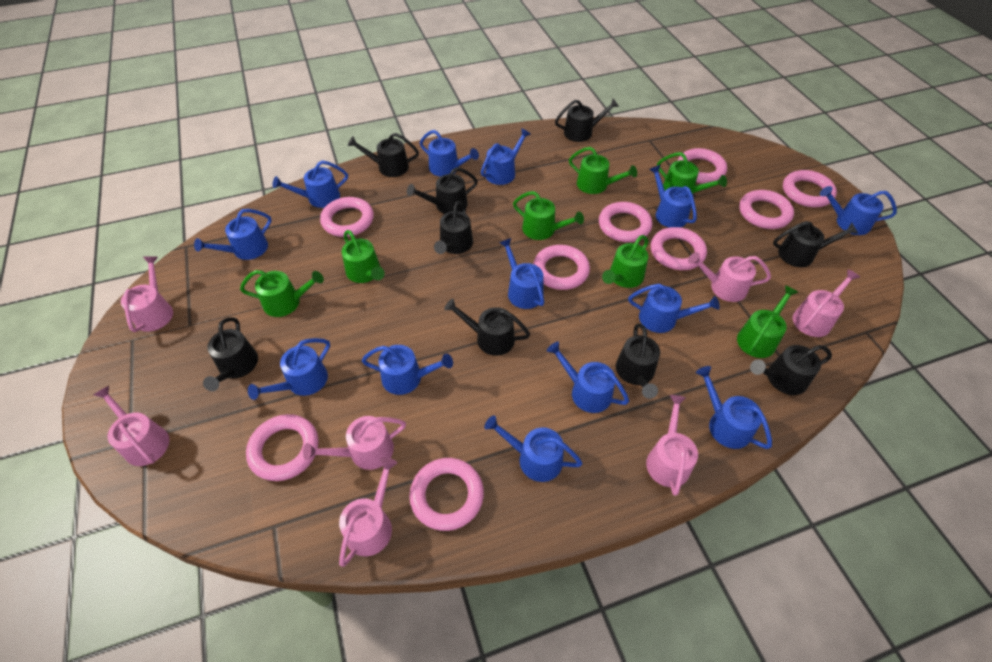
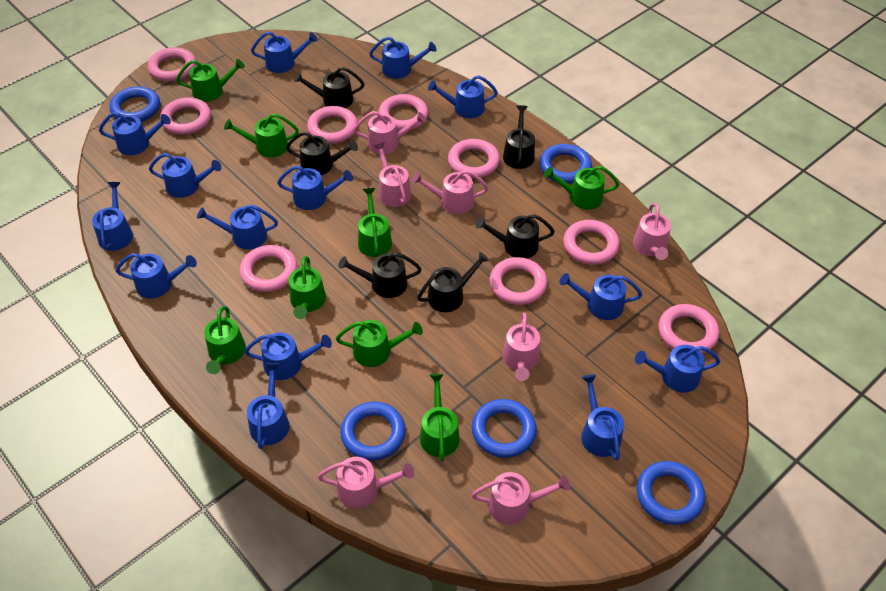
black watering can: 9 -> 6
blue ring: 0 -> 5
blue watering can: 13 -> 14
green watering can: 7 -> 8

